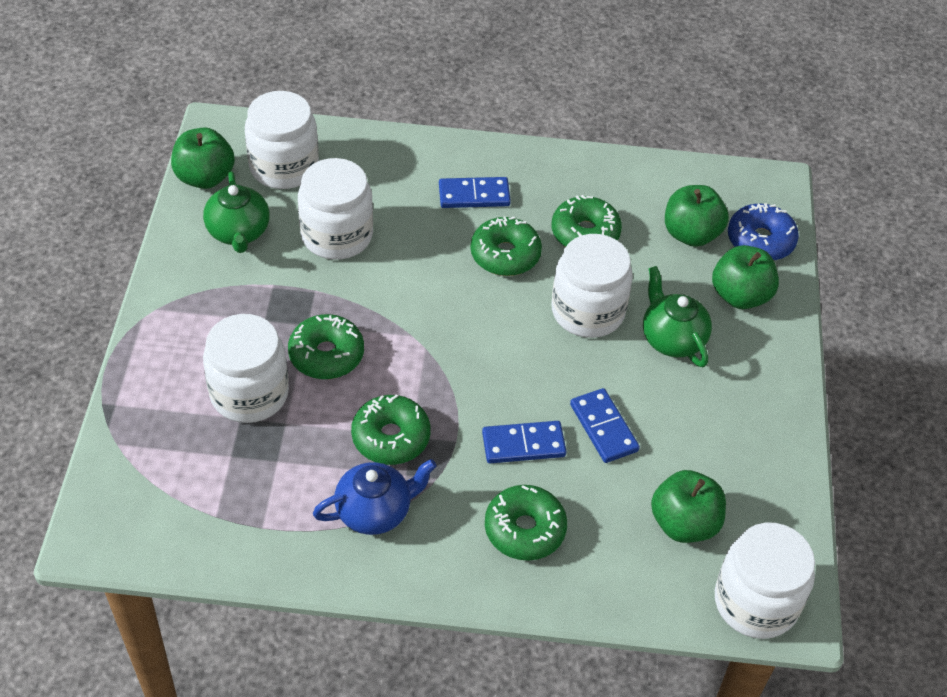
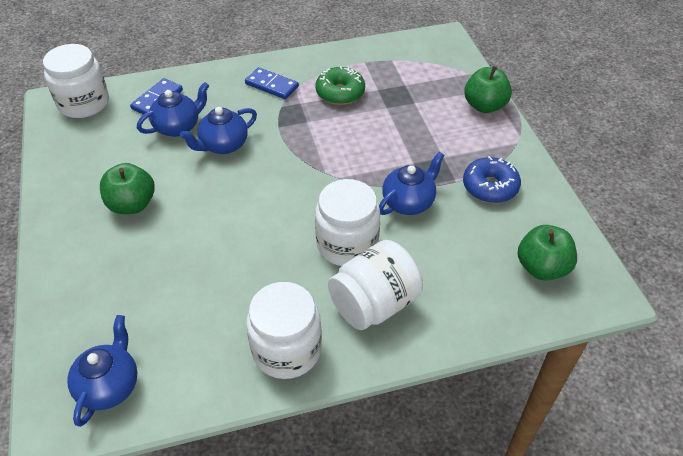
blue domino: 3 -> 2
blue teapot: 1 -> 4
green apple: 4 -> 3
green donut: 5 -> 1
green teapot: 2 -> 0
white jar: 5 -> 4

